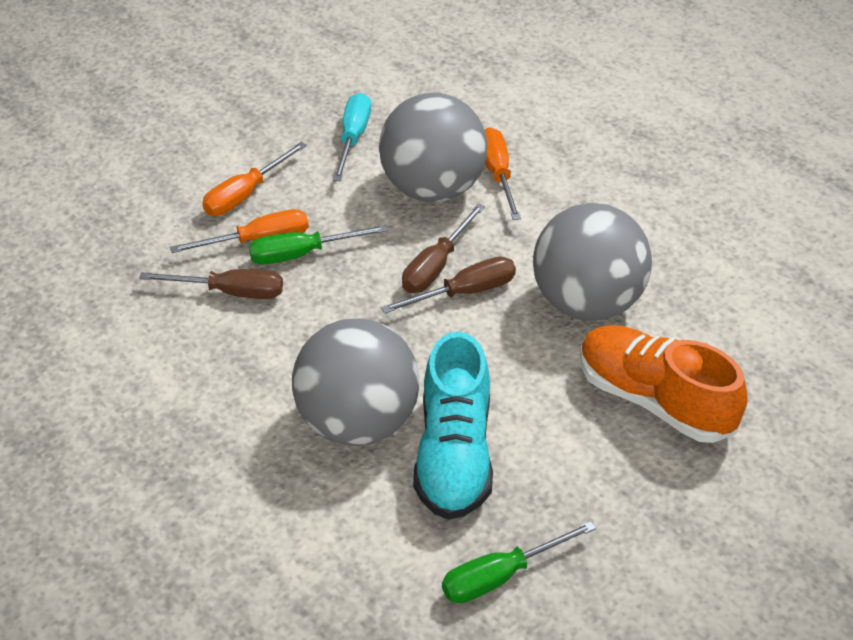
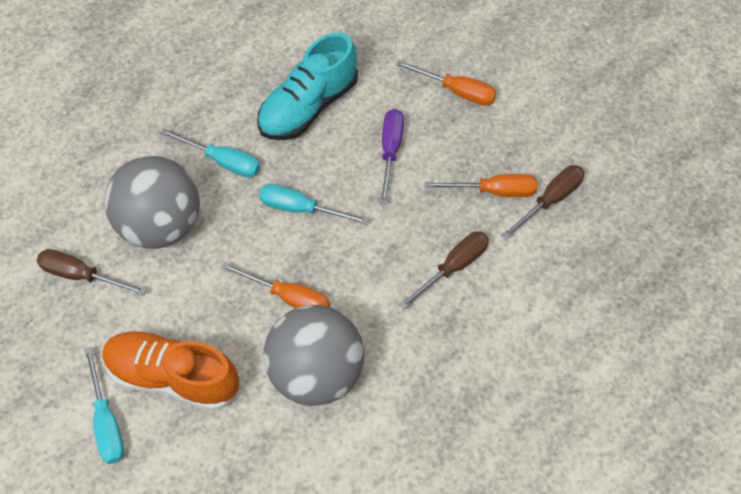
green screwdriver: 2 -> 0
grey ball: 3 -> 2
purple screwdriver: 0 -> 1
turquoise screwdriver: 1 -> 3

